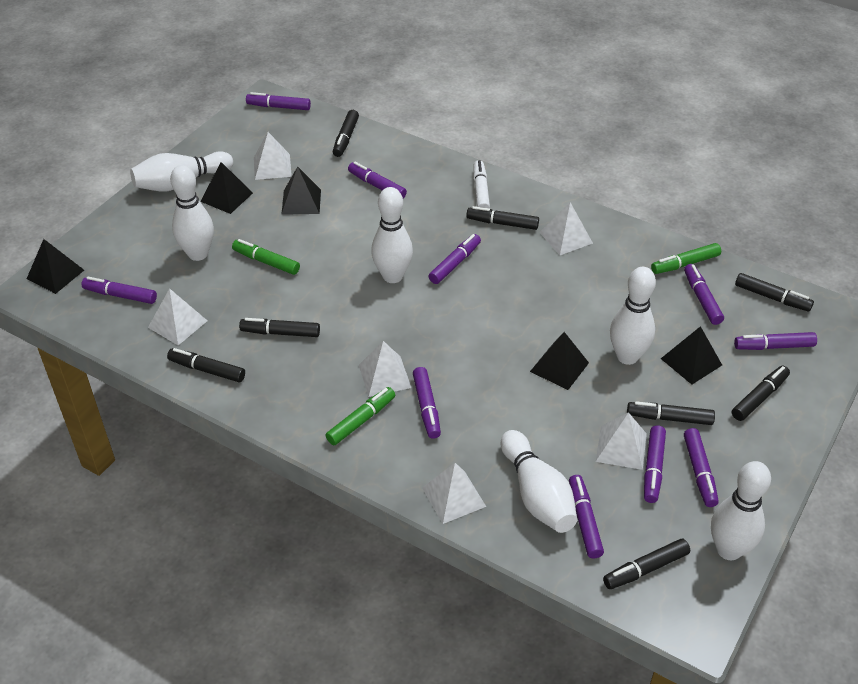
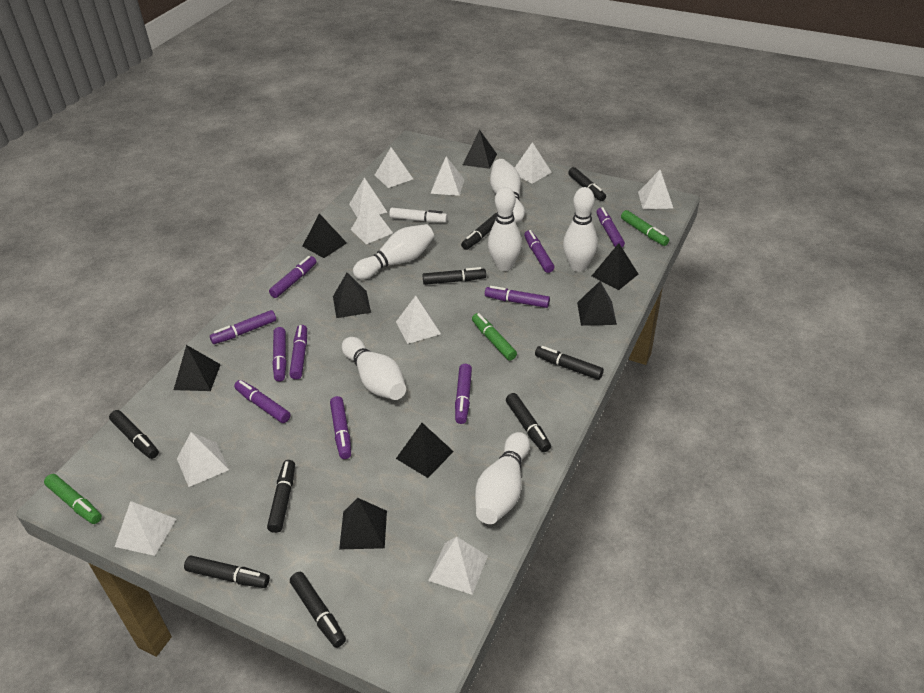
black marker: 8 -> 9
black pyramid: 5 -> 8
white pyramid: 6 -> 10

